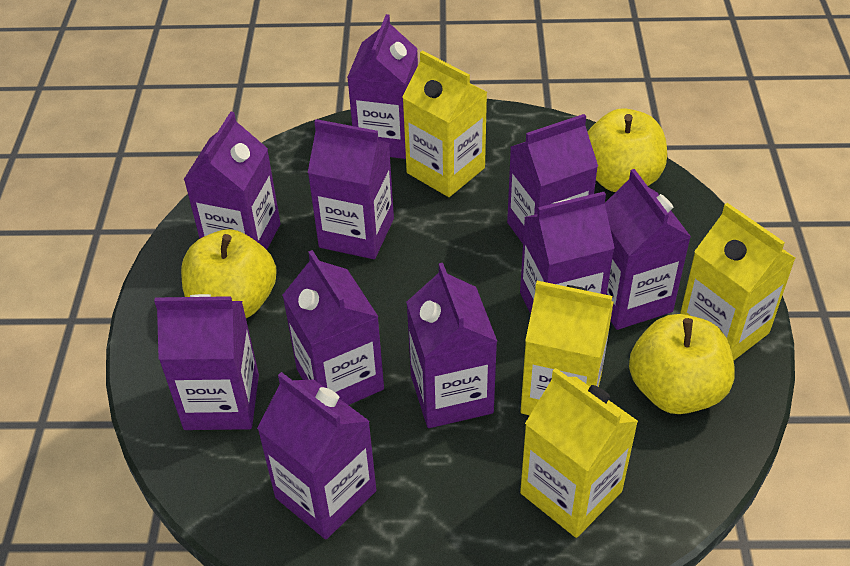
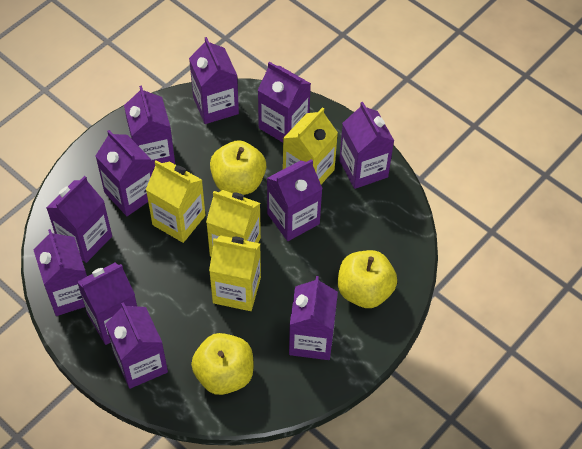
purple carton: 10 -> 11

